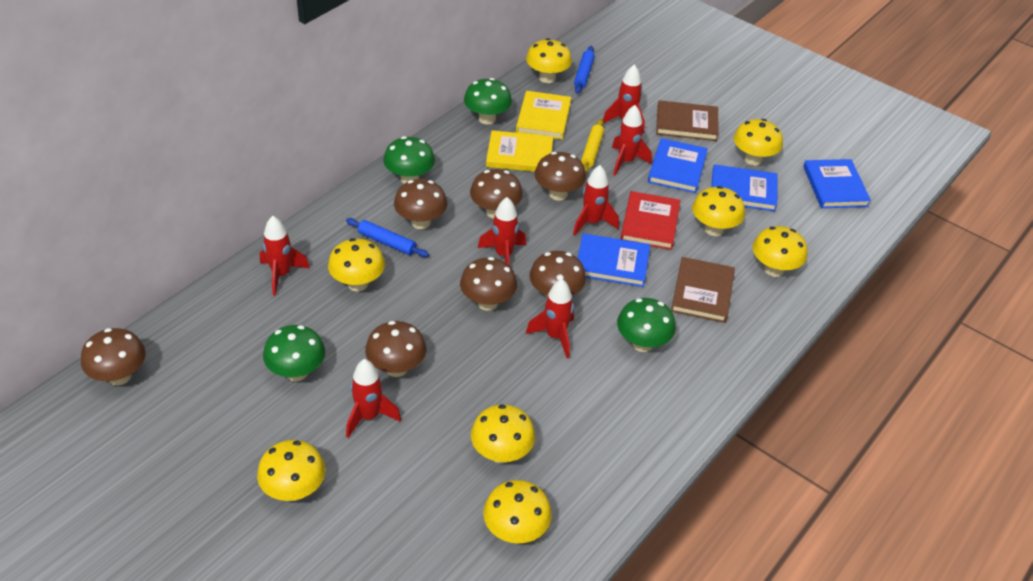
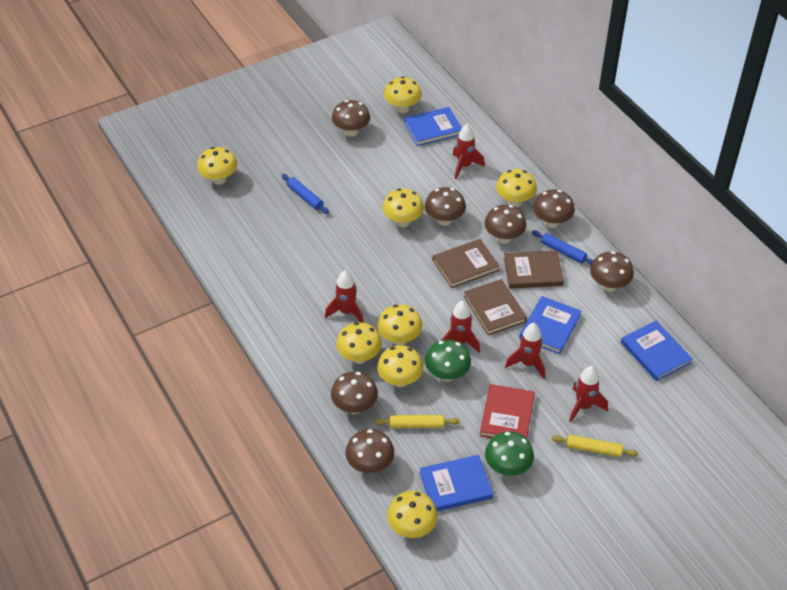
brown book: 2 -> 3
green mushroom: 4 -> 2
red rocket: 7 -> 5
yellow book: 2 -> 0
yellow rolling pin: 1 -> 2

